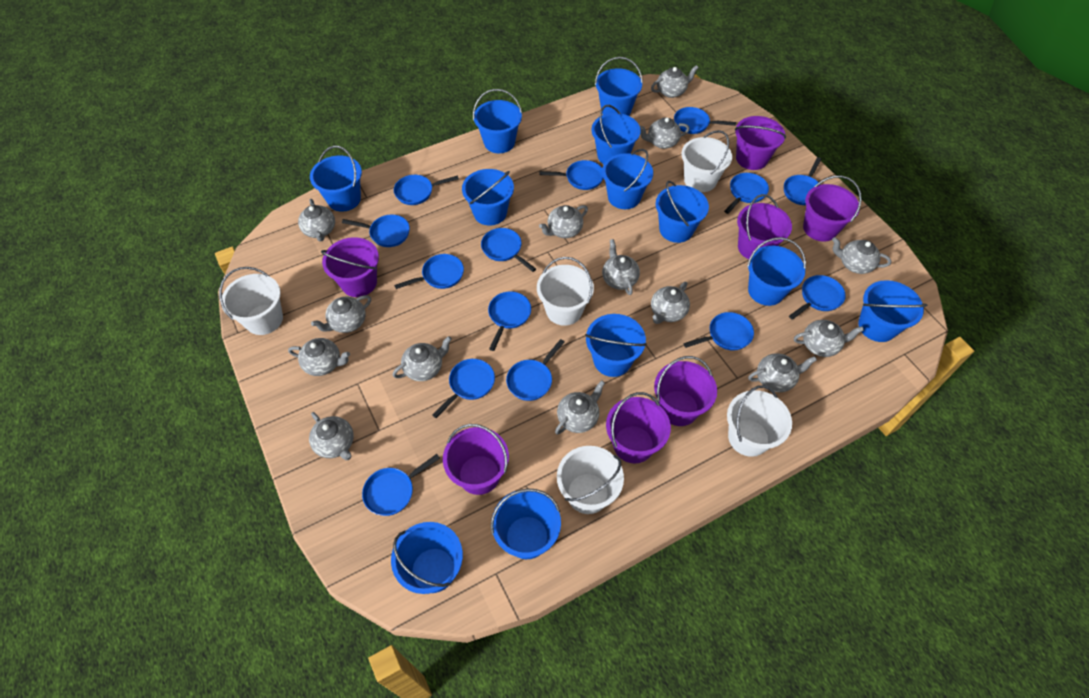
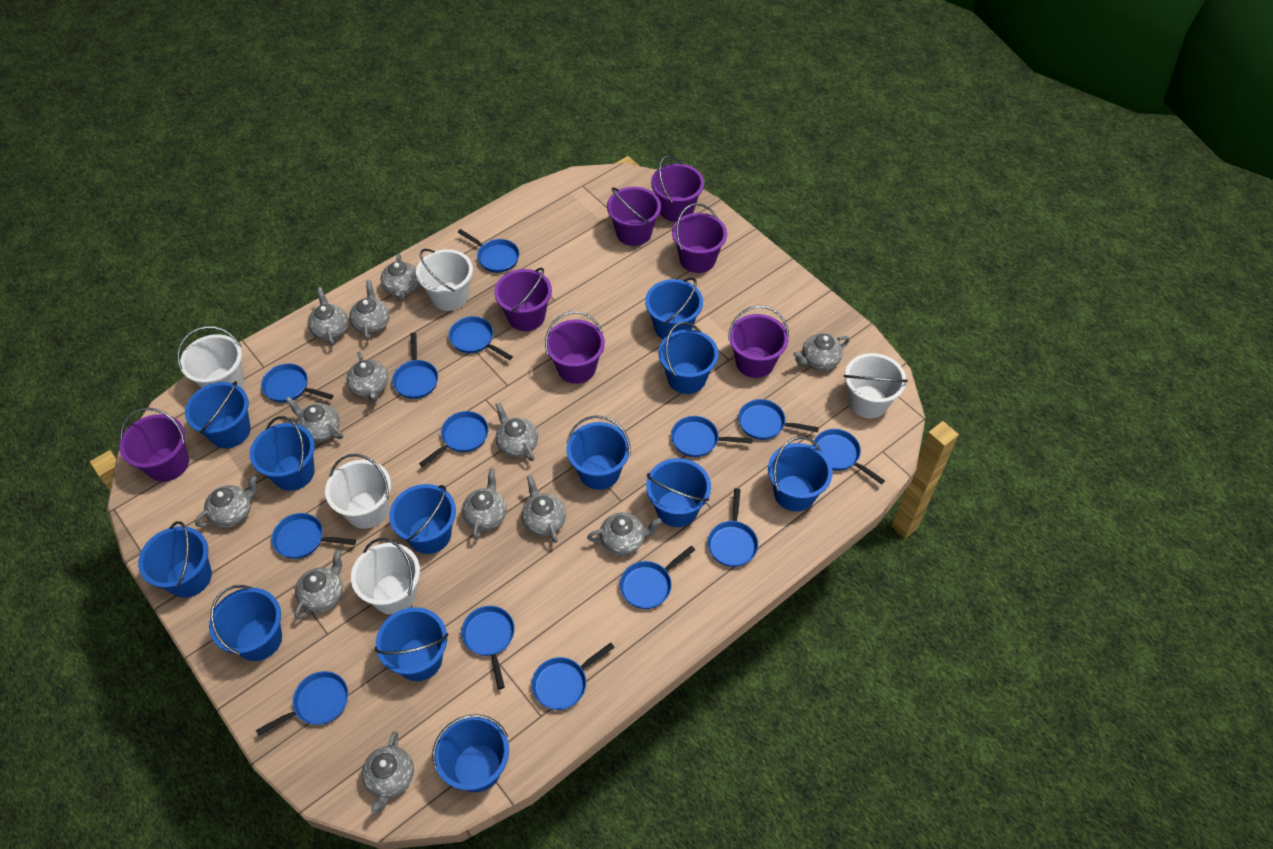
grey teapot: 14 -> 13

